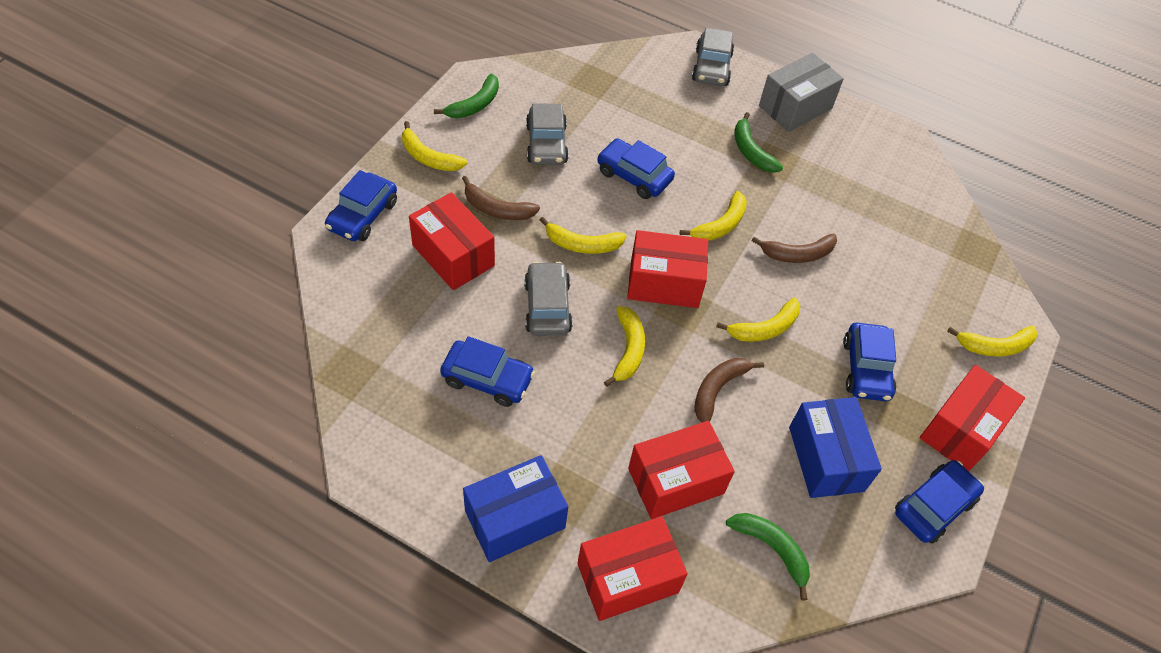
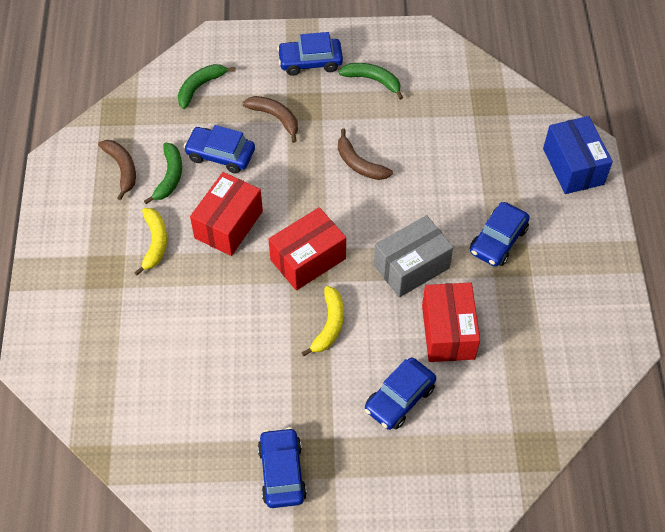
blue box: 2 -> 1
grey car: 3 -> 0
red box: 5 -> 3
yellow banana: 6 -> 2

